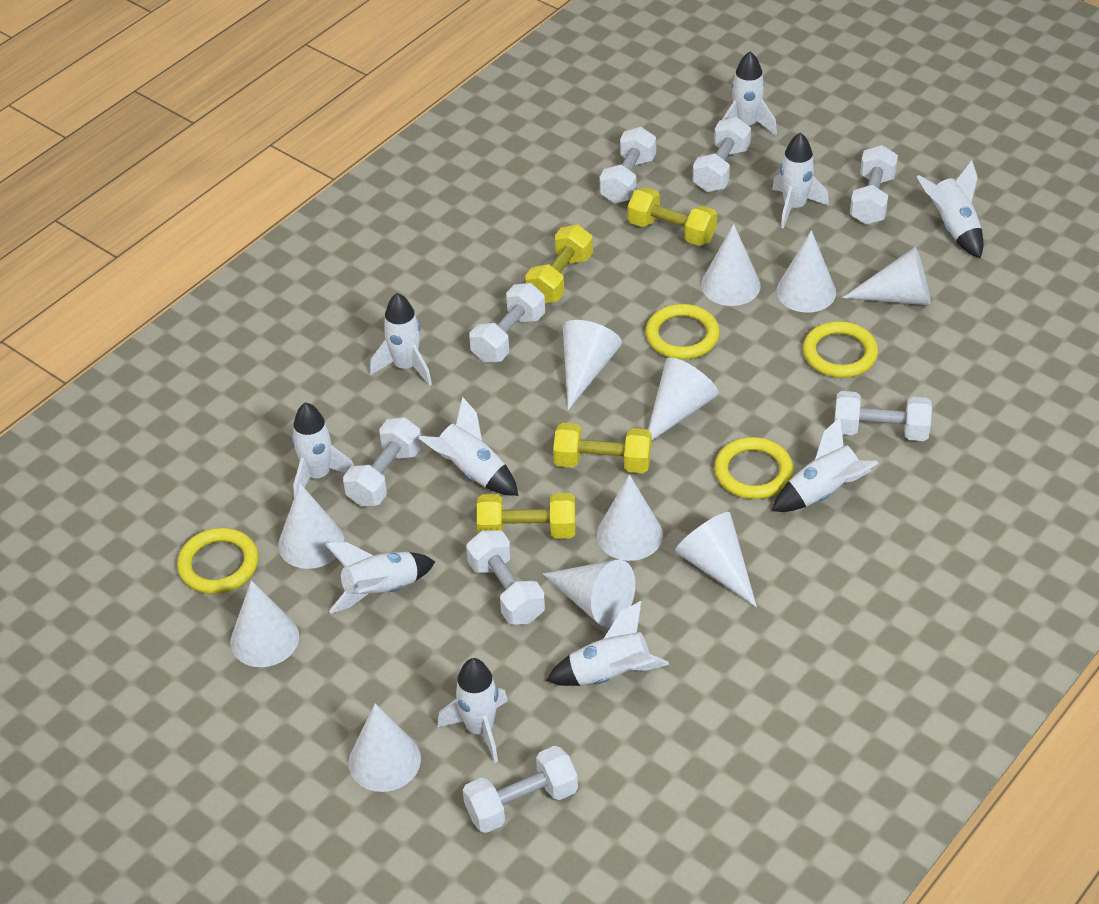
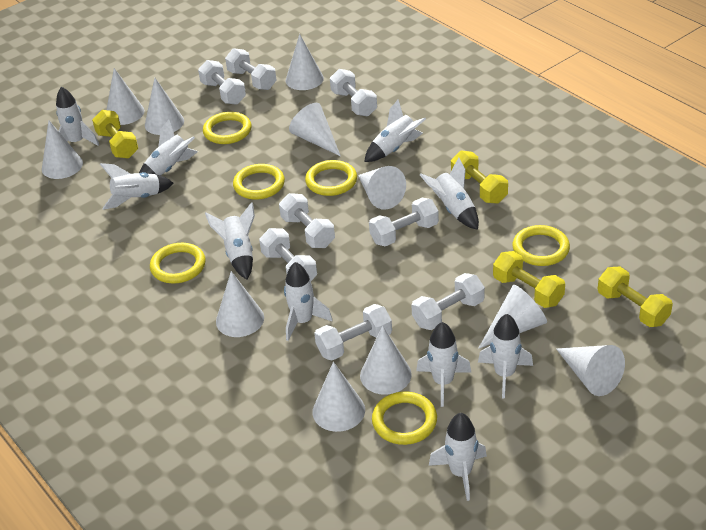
yellow ring: 4 -> 6

